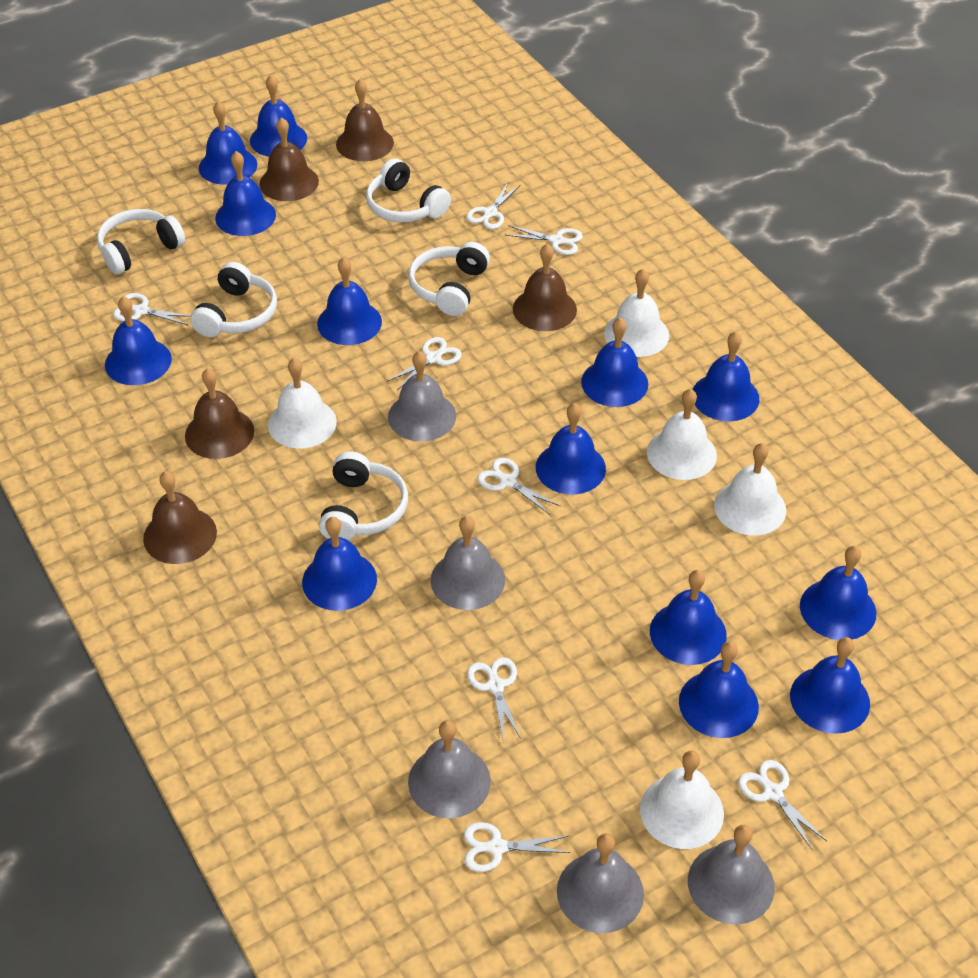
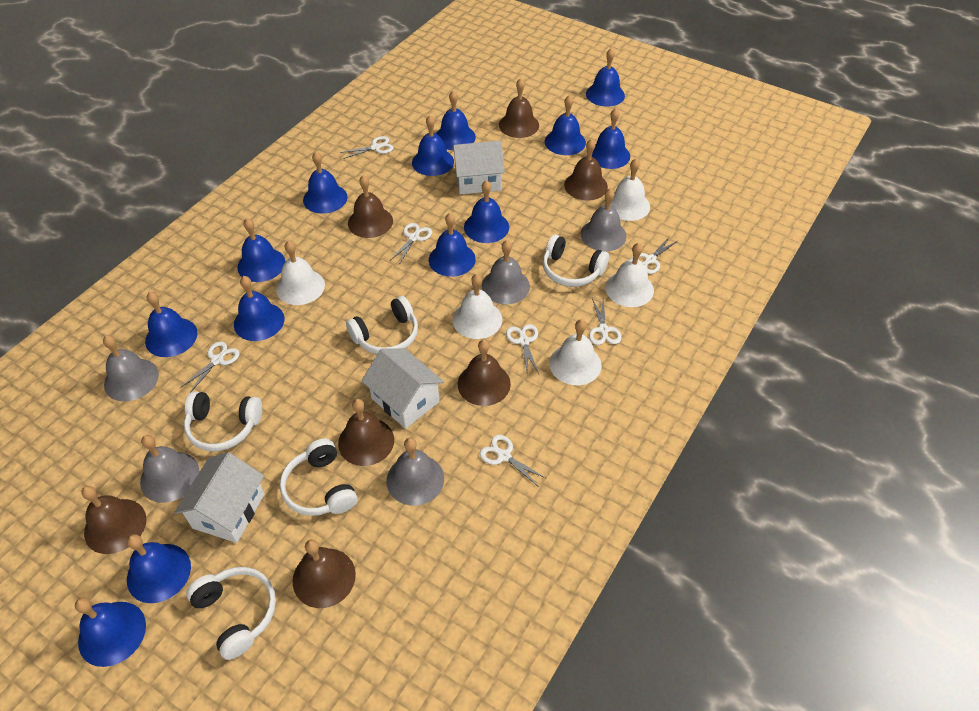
brown bell: 5 -> 7
white house: 0 -> 3
white scissors: 8 -> 7

